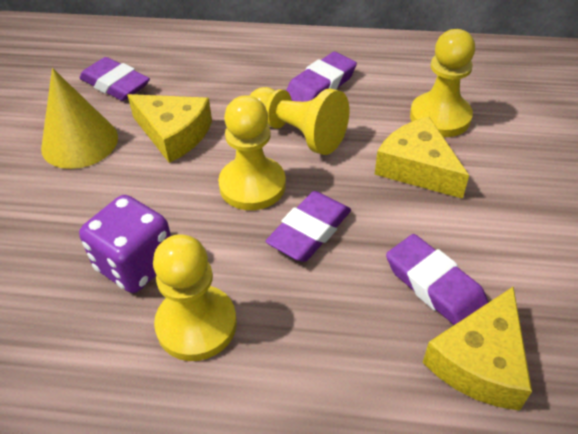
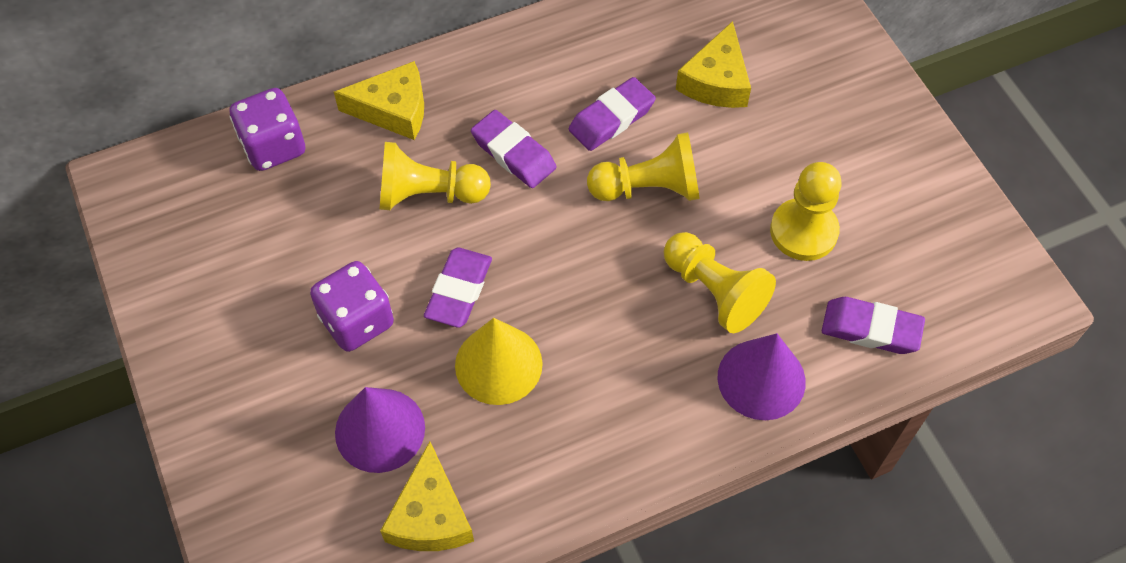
purple cone: 0 -> 2
purple dice: 1 -> 2

